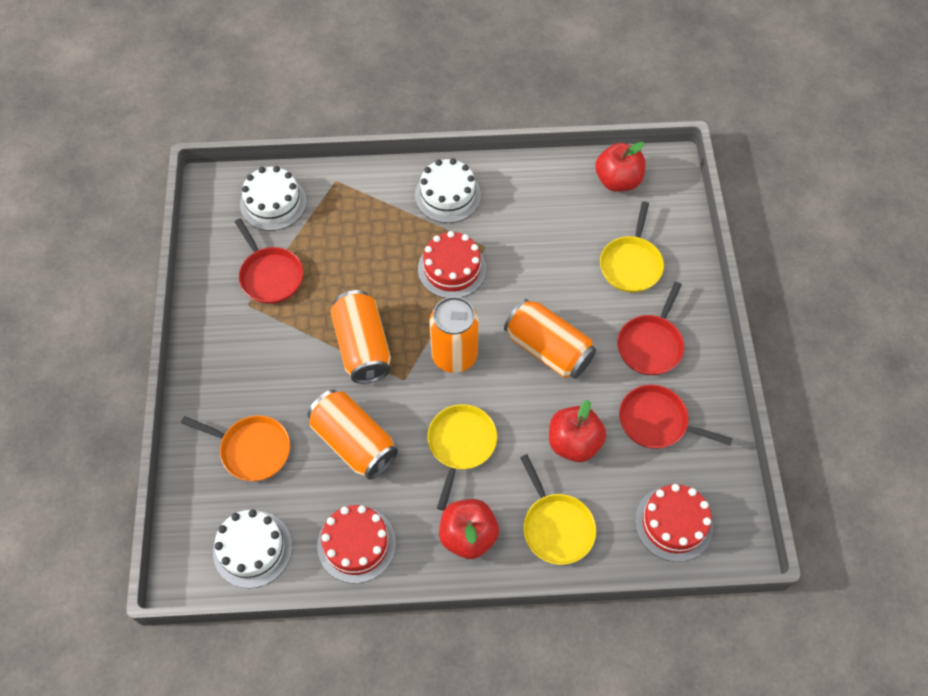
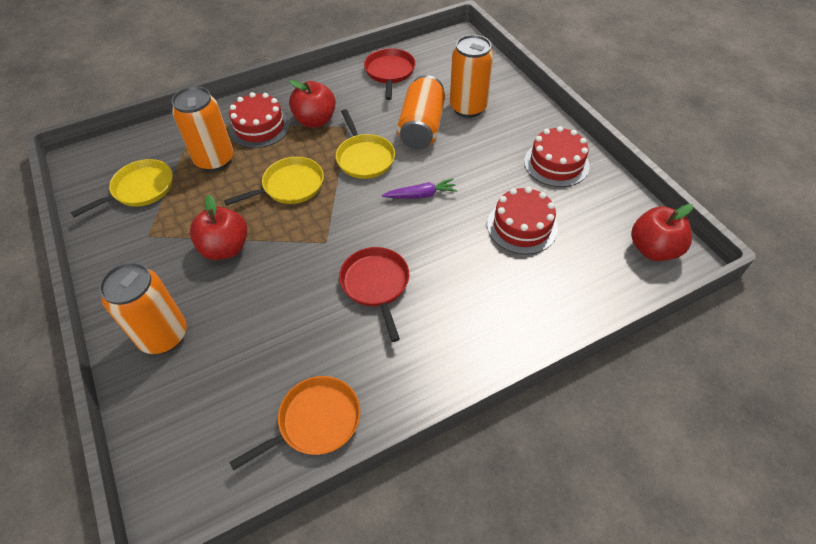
purple carrot: 0 -> 1
red pan: 3 -> 2
white cake: 3 -> 0

